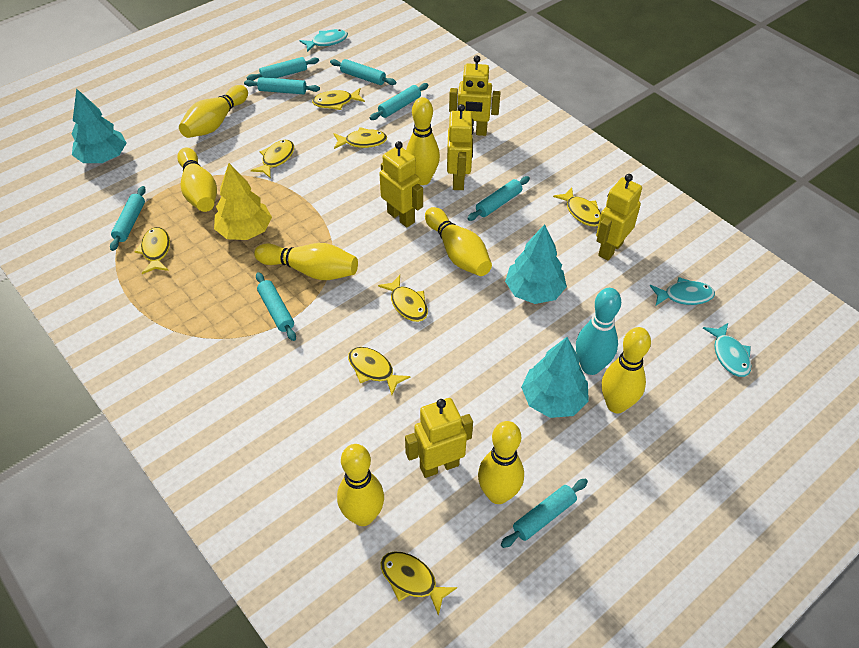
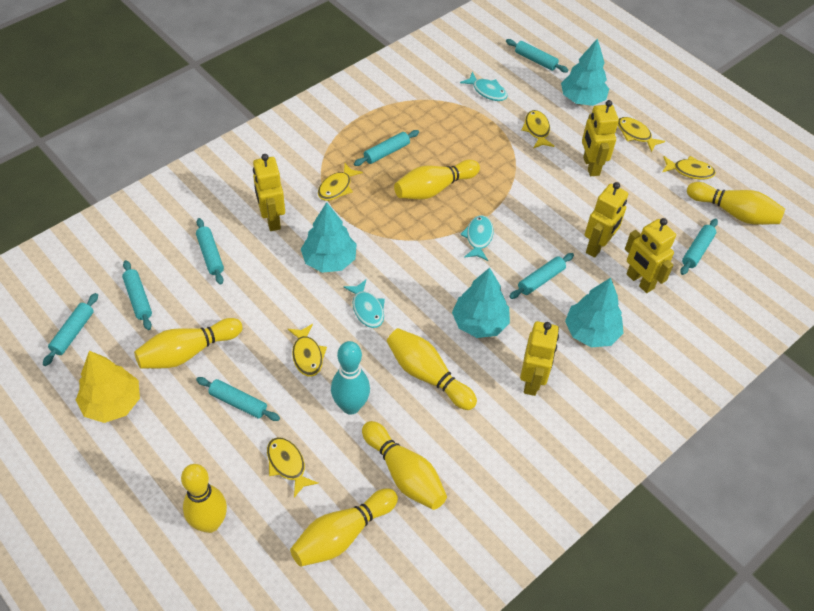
turquoise tree: 3 -> 4
yellow bowling pin: 8 -> 7
yellow fish: 8 -> 6

